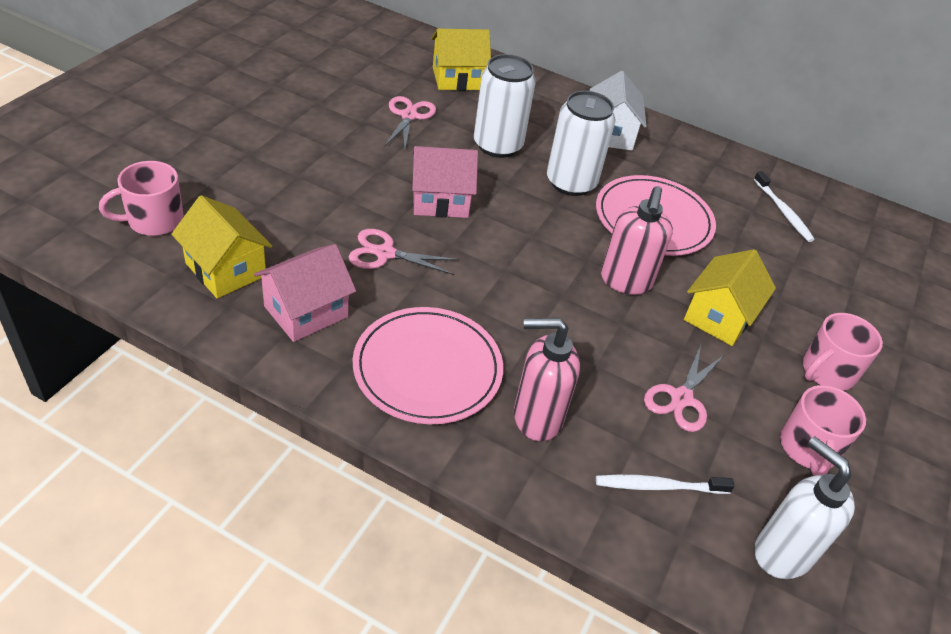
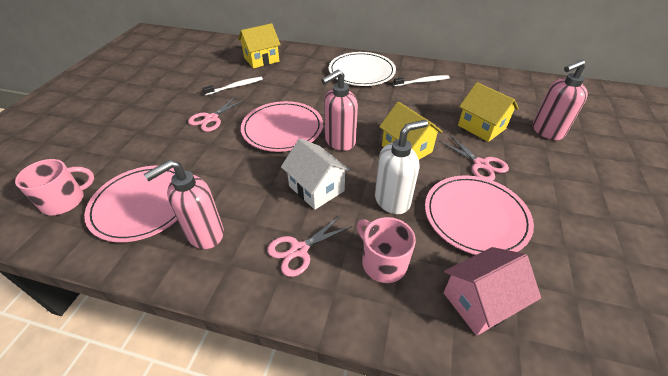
pink house: 2 -> 1
pink mug: 3 -> 2
pink plate: 2 -> 3
pink soap dispenser: 2 -> 3
white can: 2 -> 0
white plate: 0 -> 1

